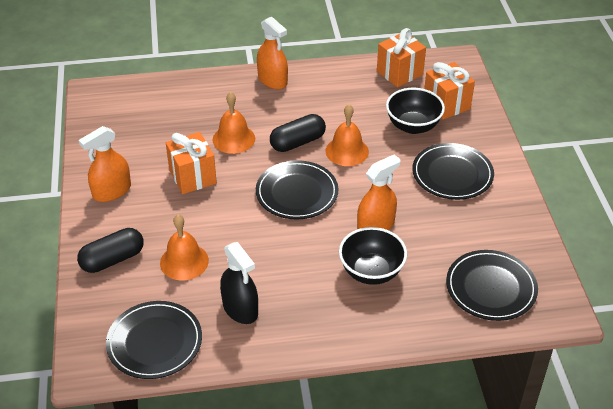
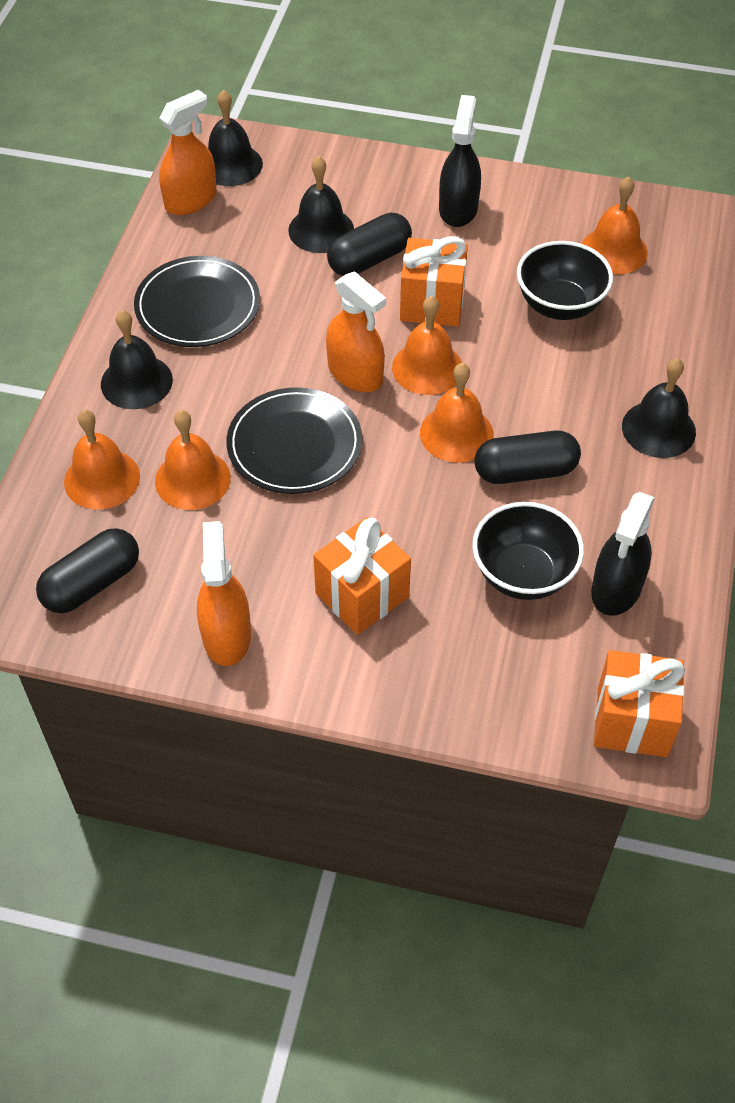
black bell: 0 -> 4
black capsule: 2 -> 3
black plate: 4 -> 2
black spray bottle: 1 -> 2
orange bell: 3 -> 5

